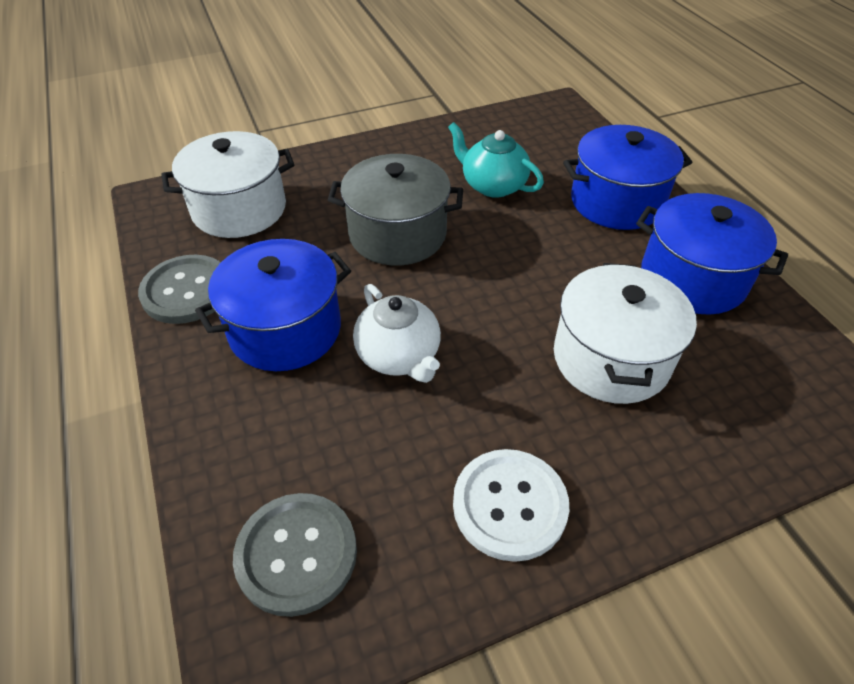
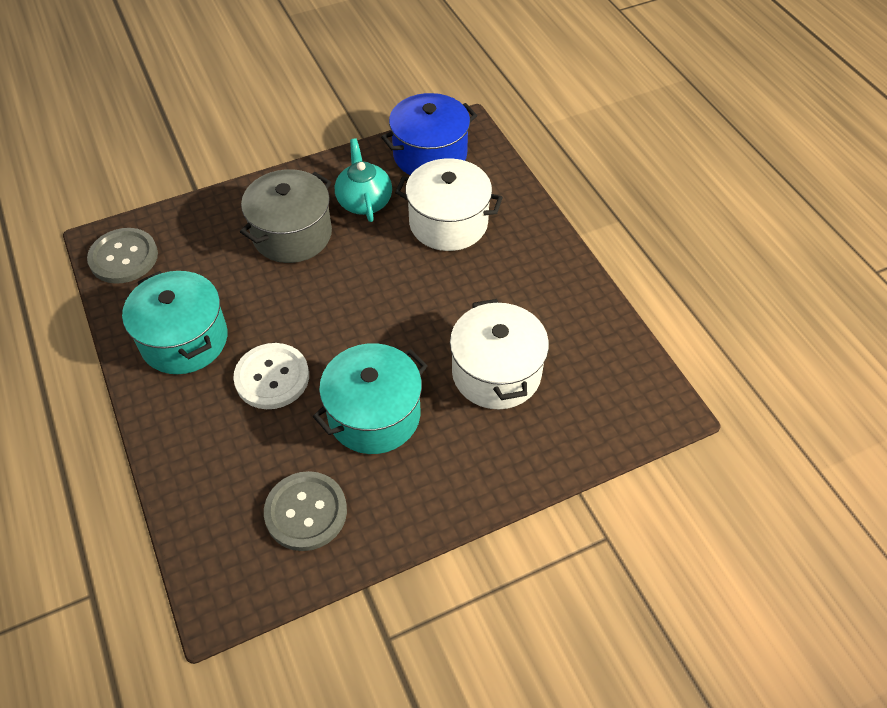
blue pot: 3 -> 1
turquoise pot: 0 -> 2
white teapot: 1 -> 0

